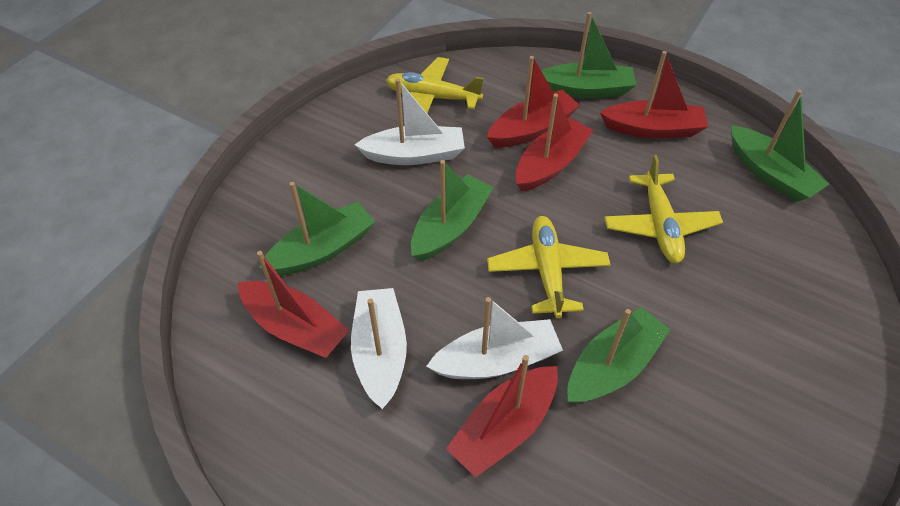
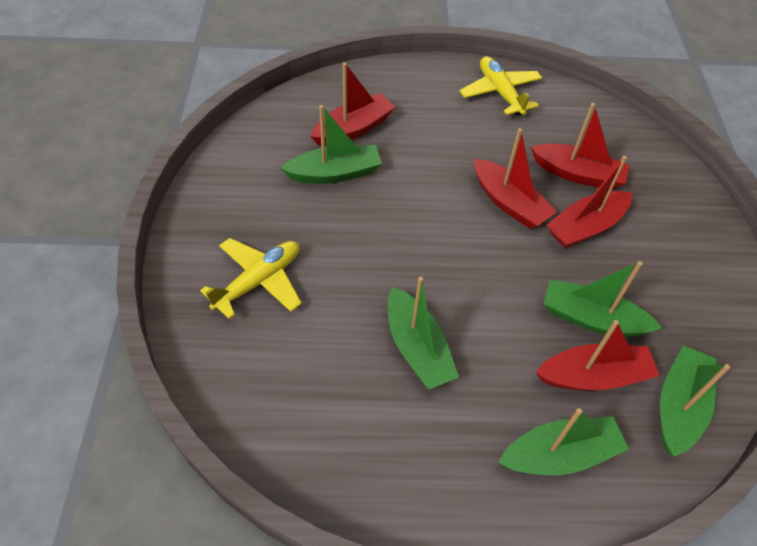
white boat: 3 -> 0
yellow plane: 3 -> 2

